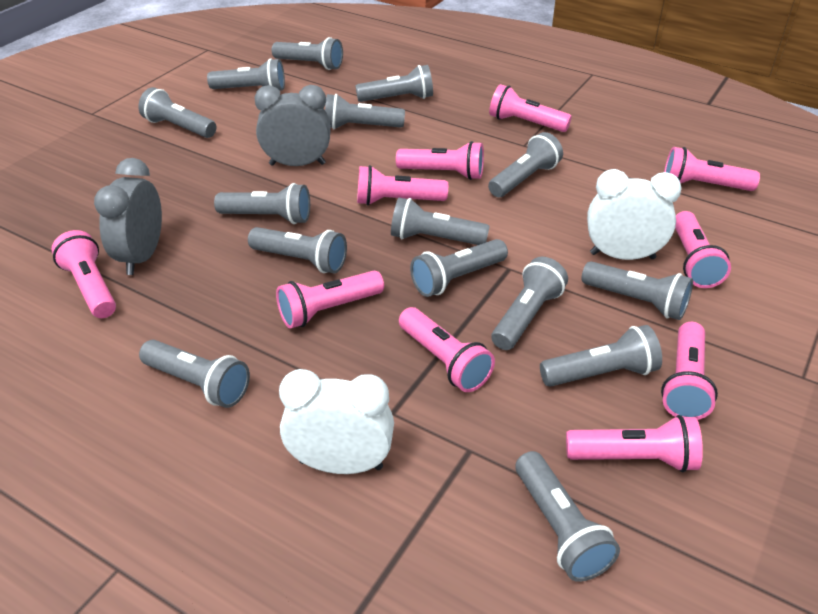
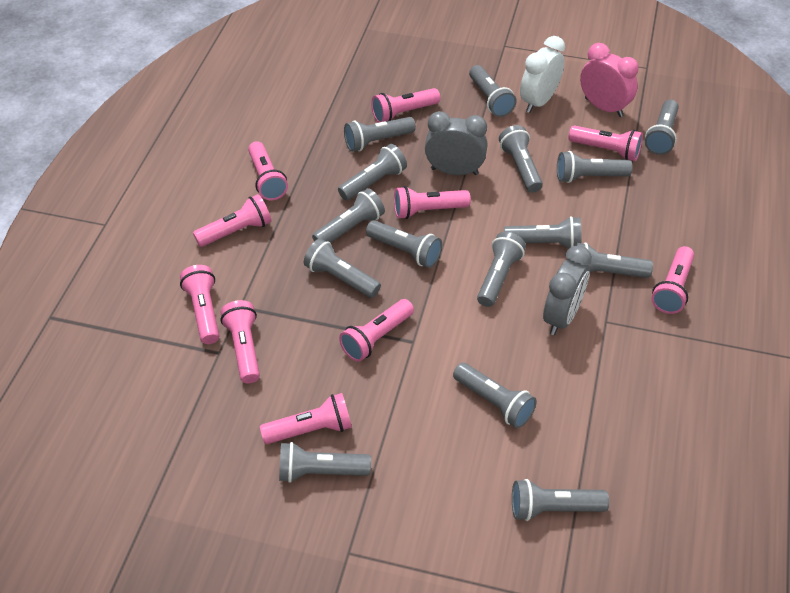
pink clock: 0 -> 1
white clock: 2 -> 1

